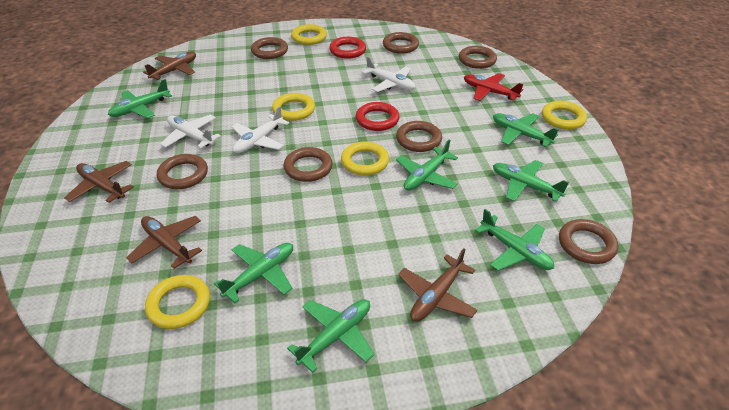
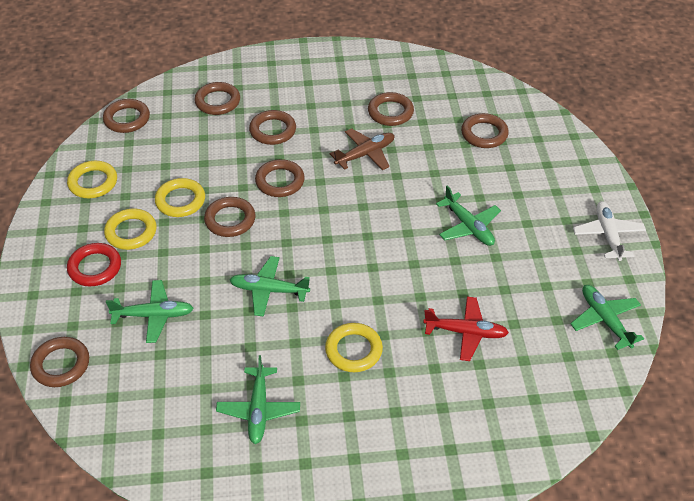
brown plane: 4 -> 1
brown ring: 7 -> 8
green plane: 7 -> 5
red ring: 2 -> 1
white plane: 3 -> 1
yellow ring: 5 -> 4

